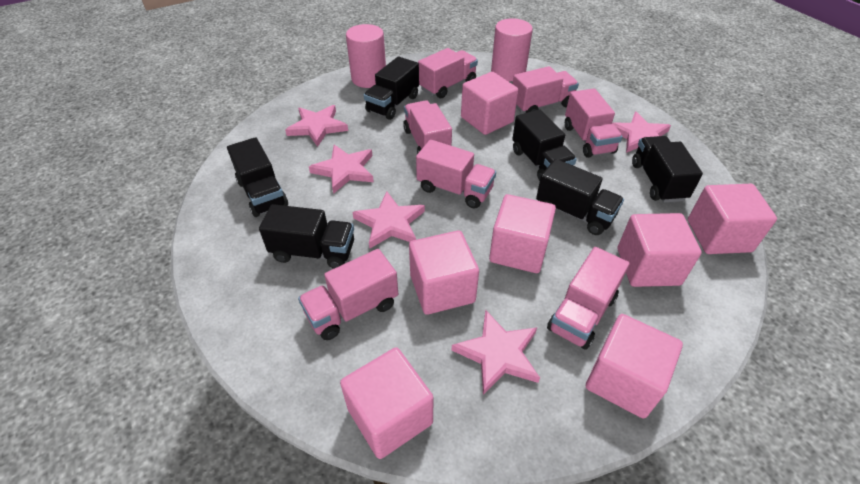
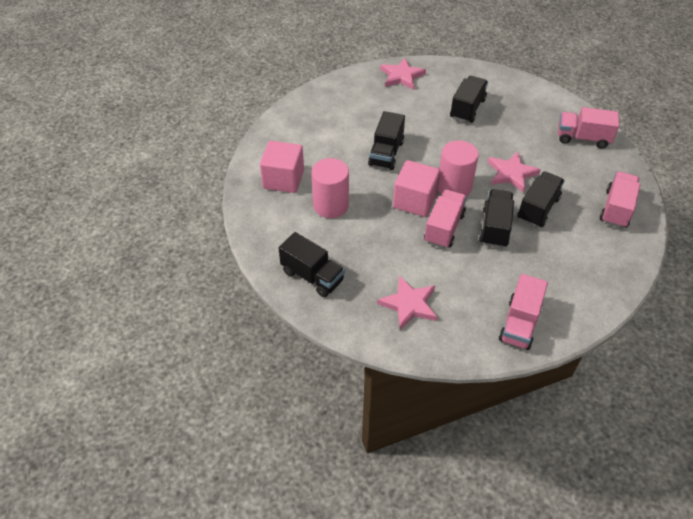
black truck: 6 -> 5
pink cube: 7 -> 2
pink star: 5 -> 3
pink truck: 7 -> 4

